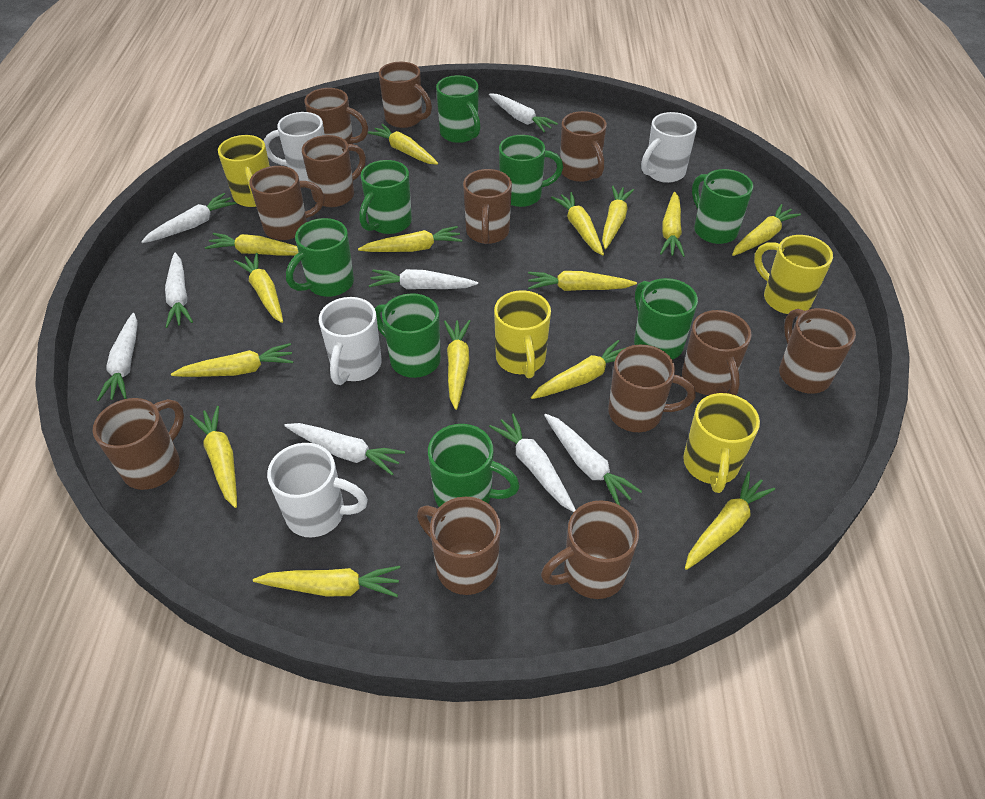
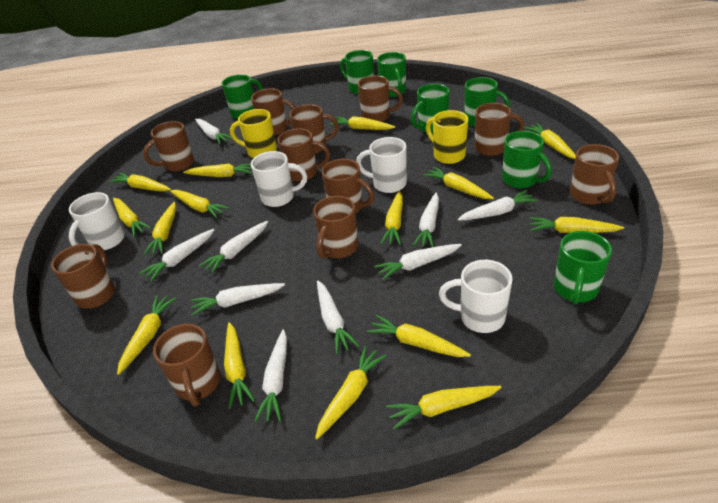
brown mug: 12 -> 11
green mug: 8 -> 7
white carrot: 8 -> 9
yellow mug: 4 -> 2

